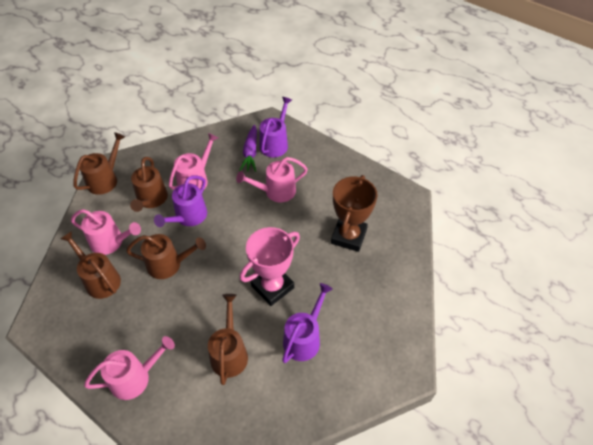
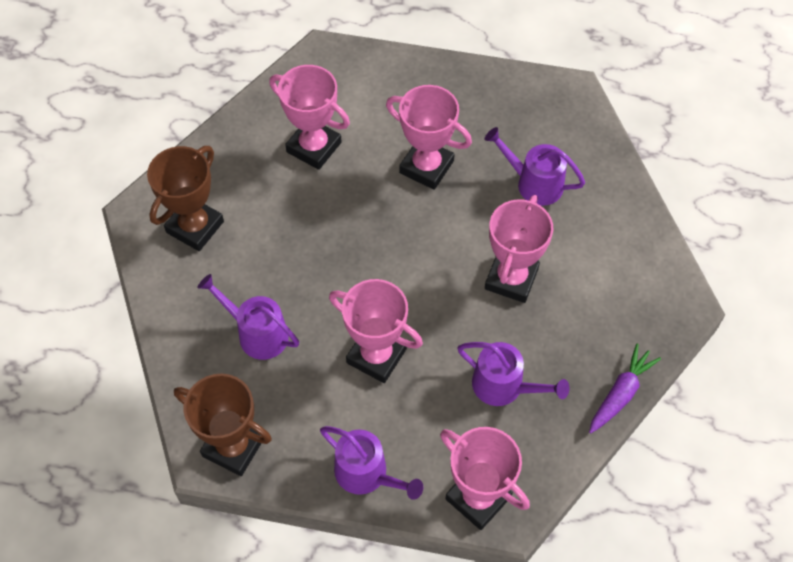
brown trophy: 1 -> 2
brown watering can: 5 -> 0
pink trophy: 1 -> 5
pink watering can: 4 -> 0
purple watering can: 3 -> 4

